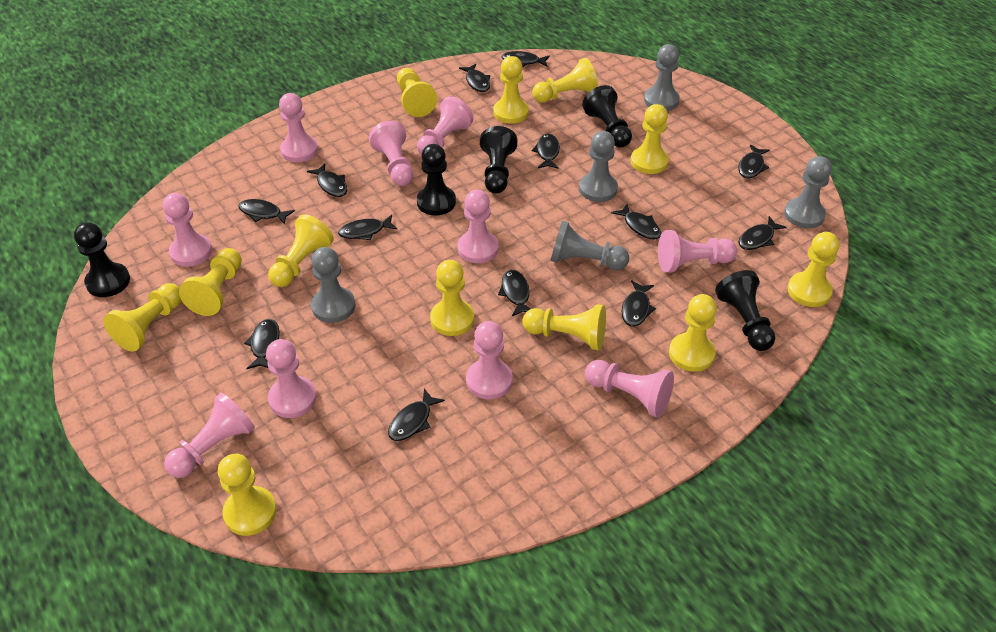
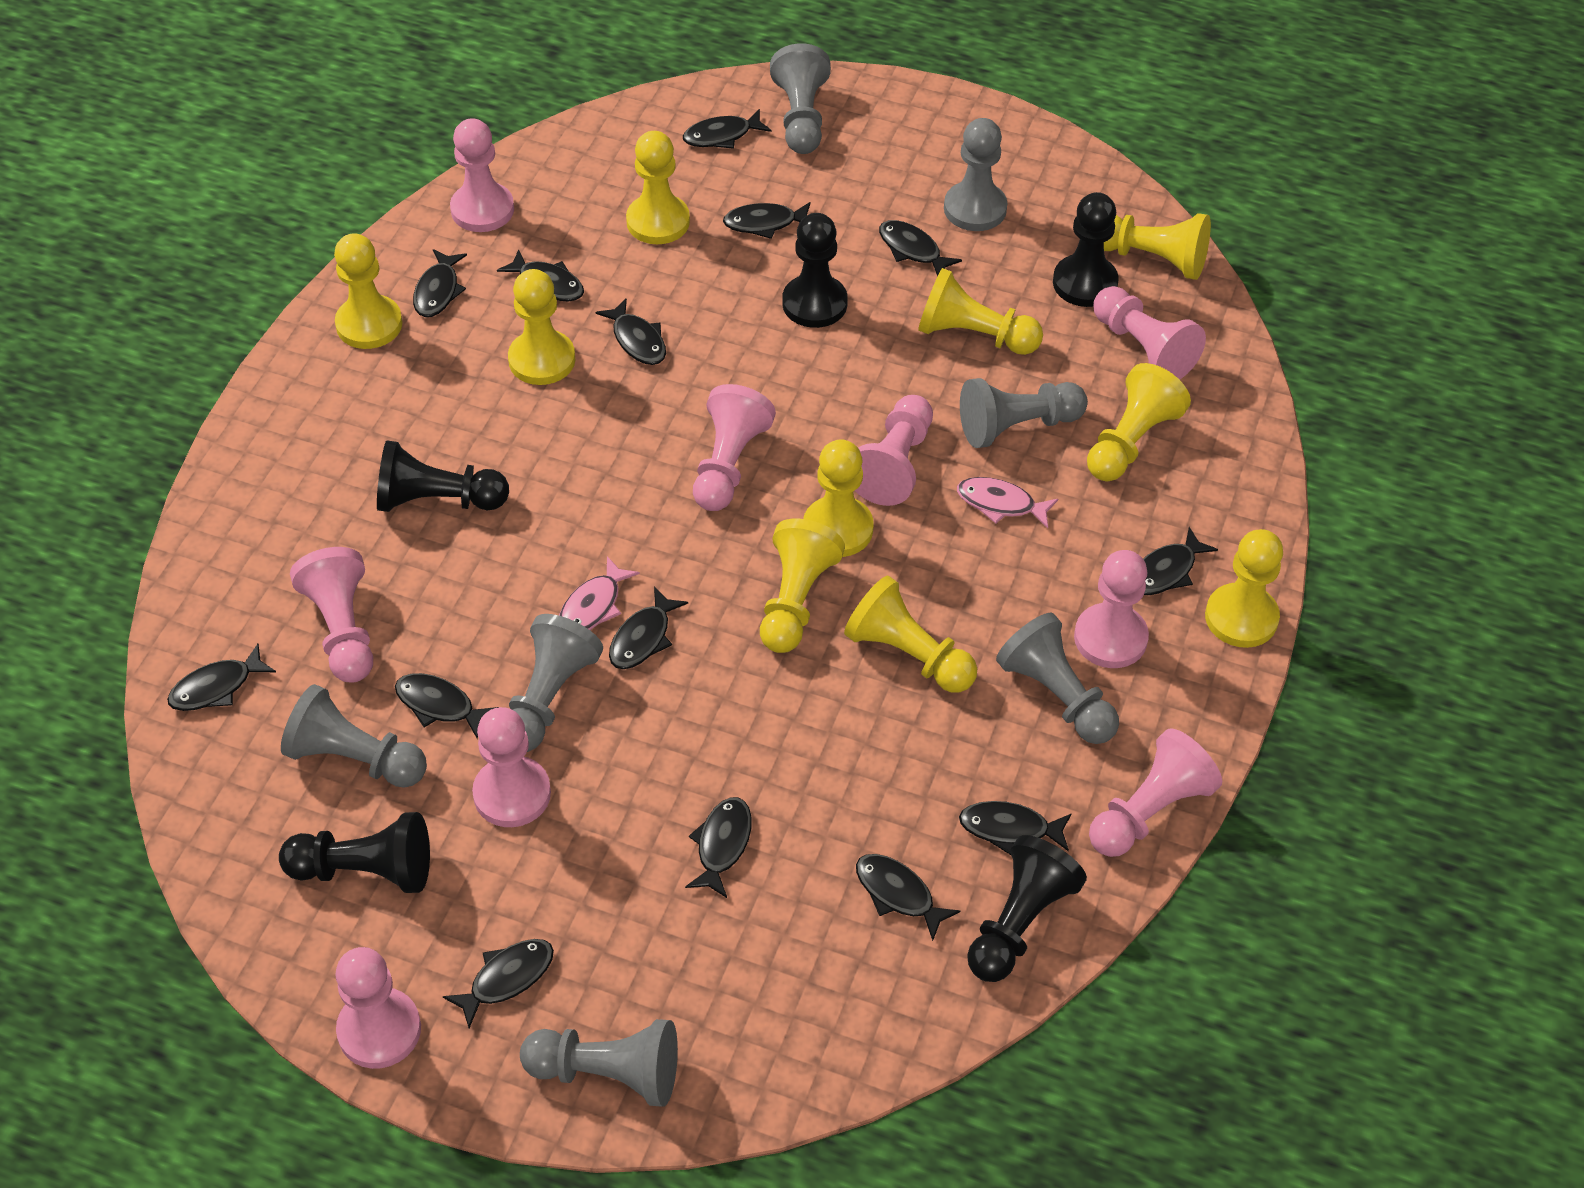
black fish: 13 -> 14
grey pawn: 5 -> 7
pink fish: 0 -> 2
pink pawn: 10 -> 9
yellow pawn: 12 -> 10

